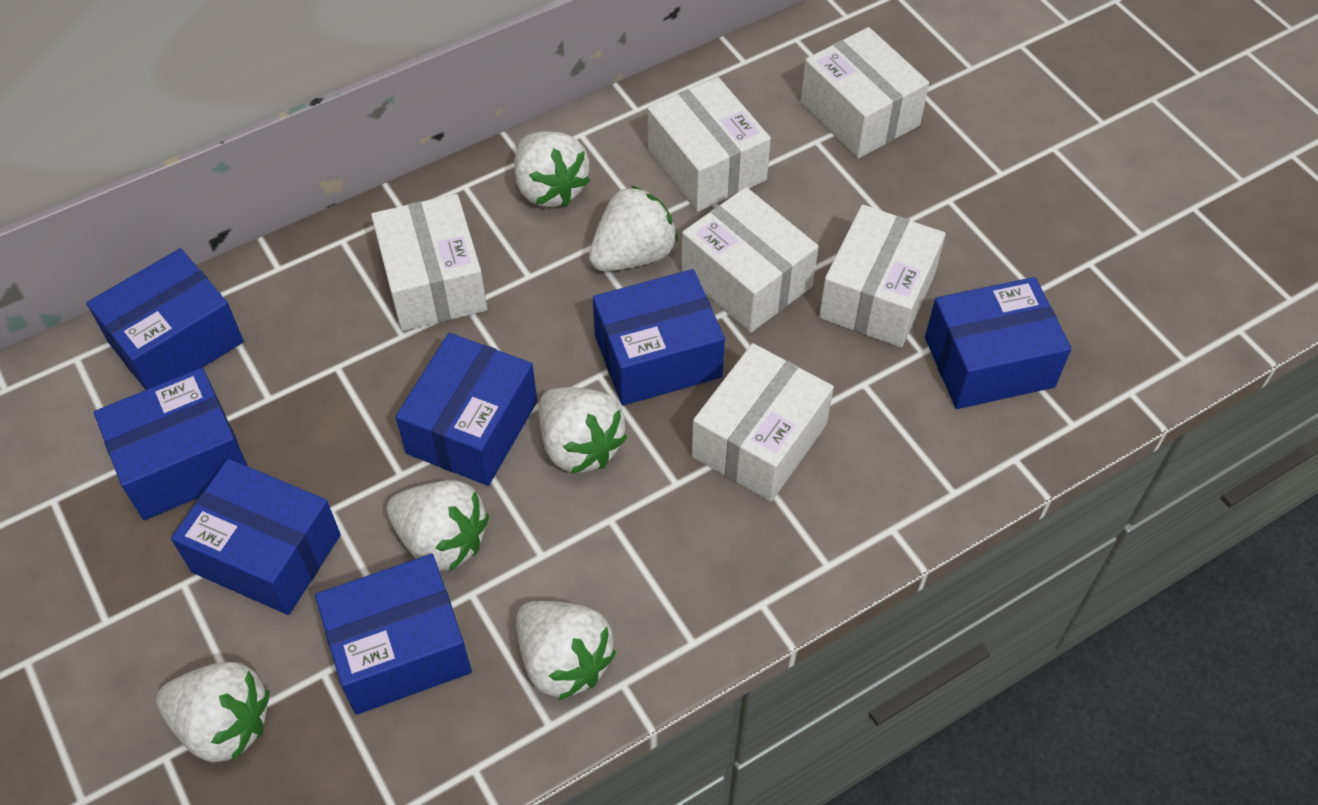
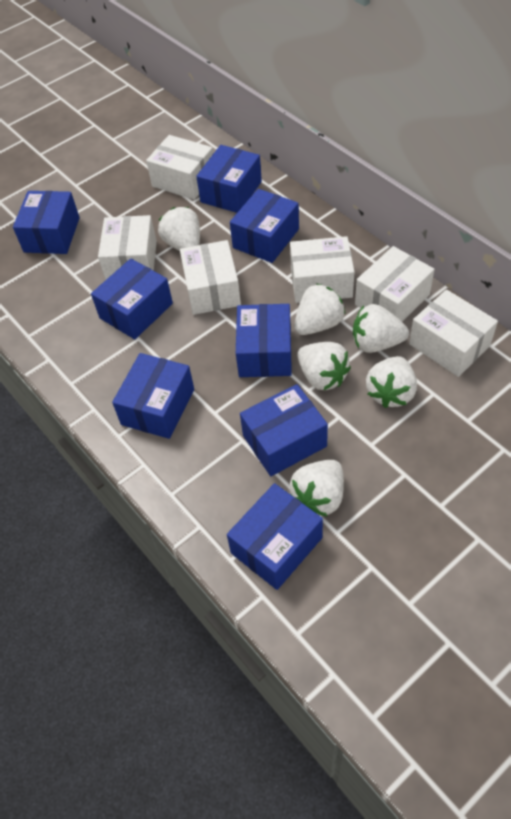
blue box: 7 -> 8

